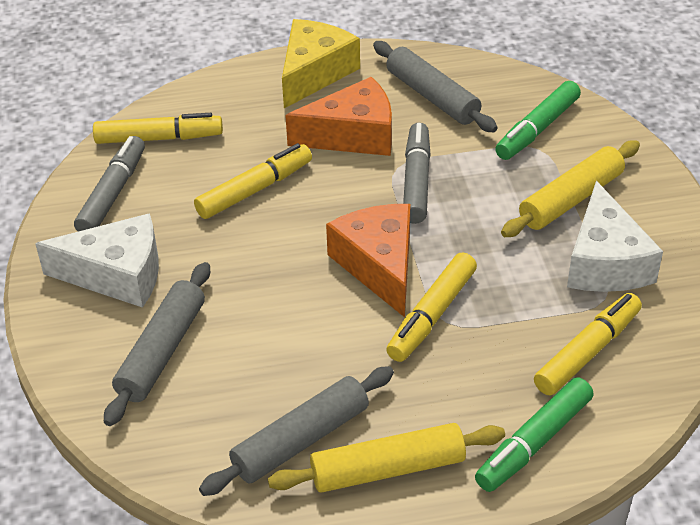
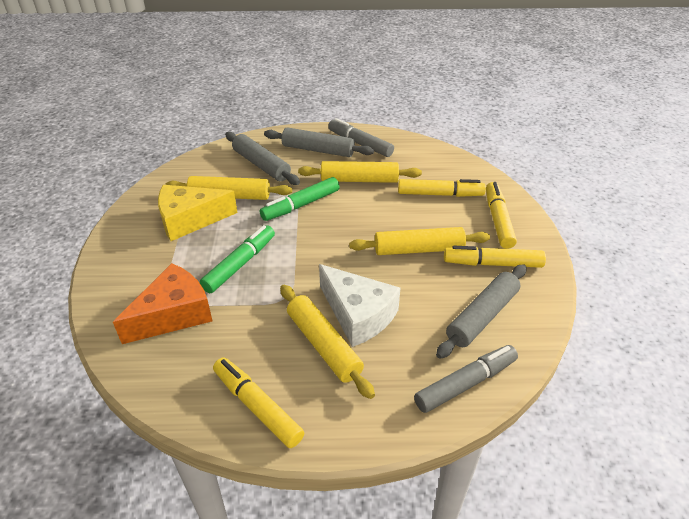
orange cheese: 2 -> 1
white cheese: 2 -> 1
yellow rolling pin: 2 -> 4

